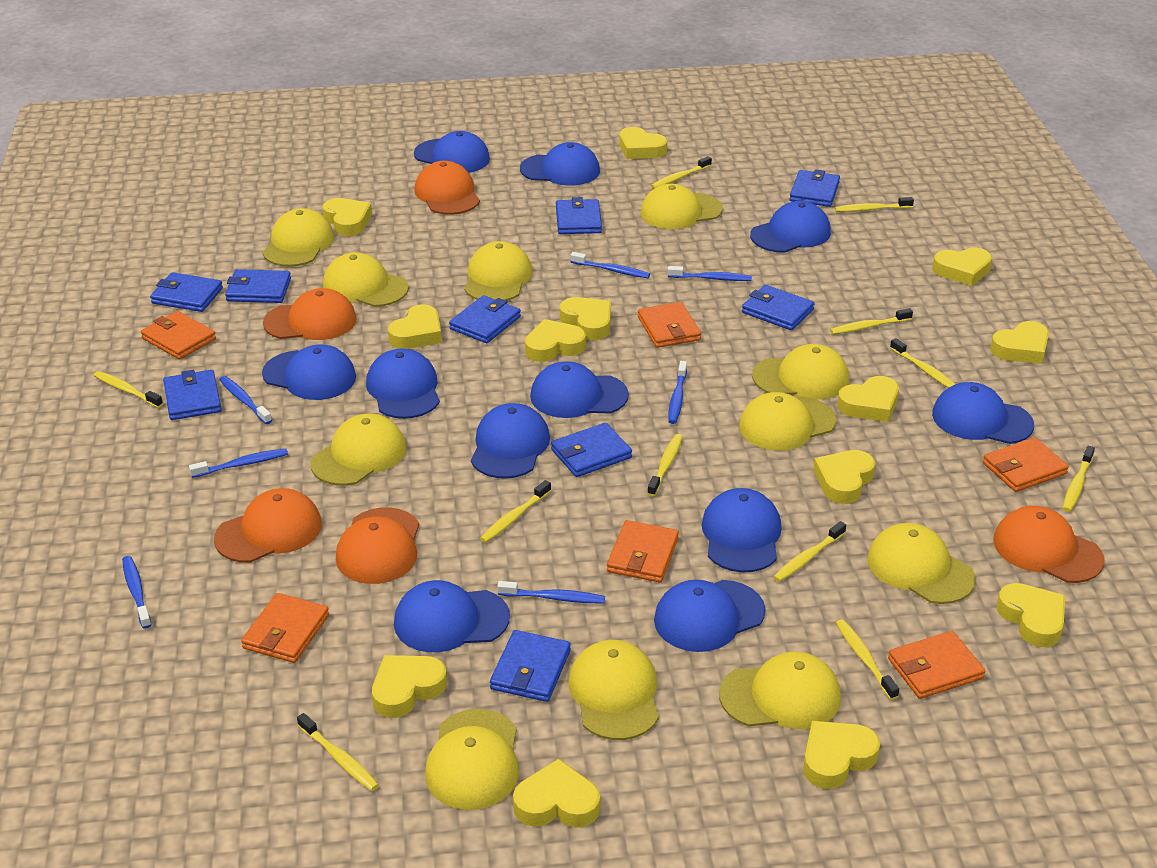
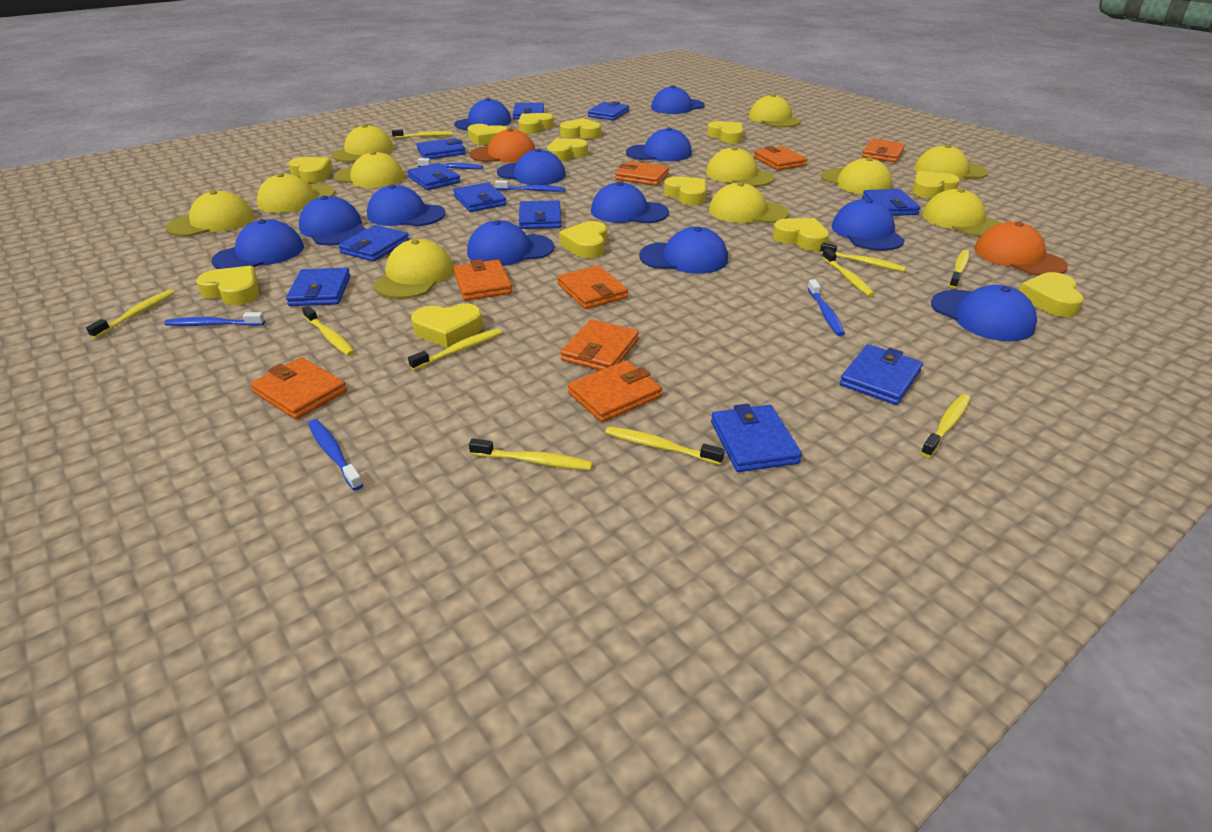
blue cap: 11 -> 12
blue toothbrush: 7 -> 5
blue wallet: 9 -> 11
orange cap: 5 -> 2
orange wallet: 6 -> 8
yellow toothbrush: 11 -> 10

